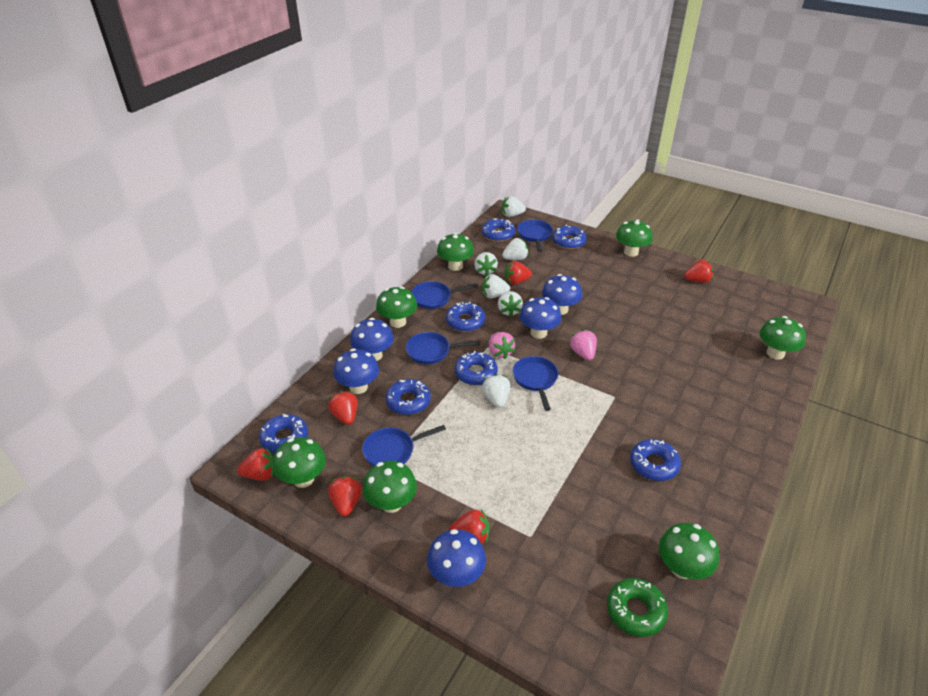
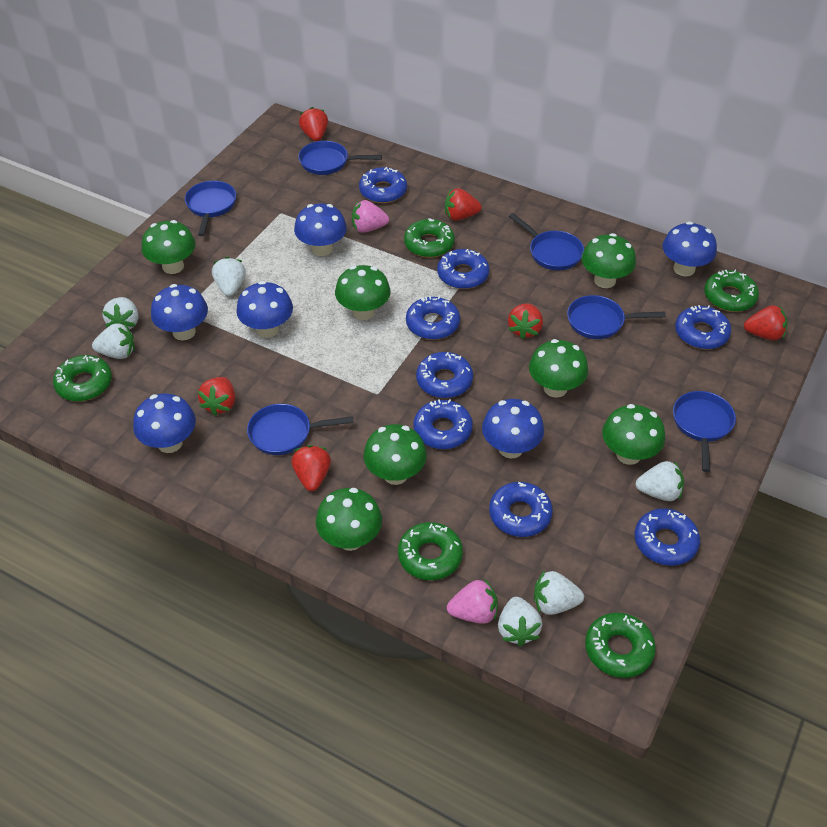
blue donut: 7 -> 8
blue mushroom: 5 -> 6
blue pan: 5 -> 6
green donut: 1 -> 5

